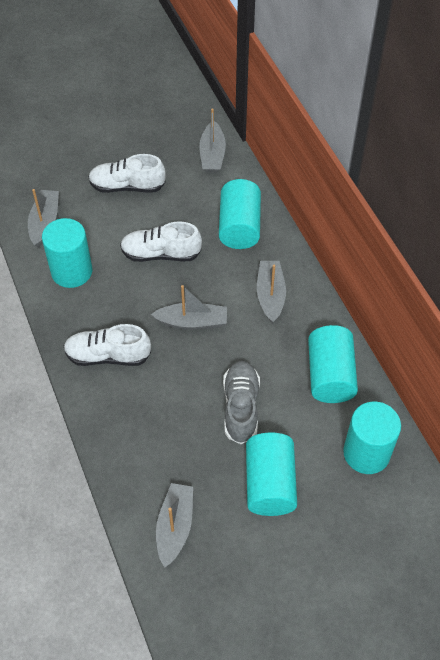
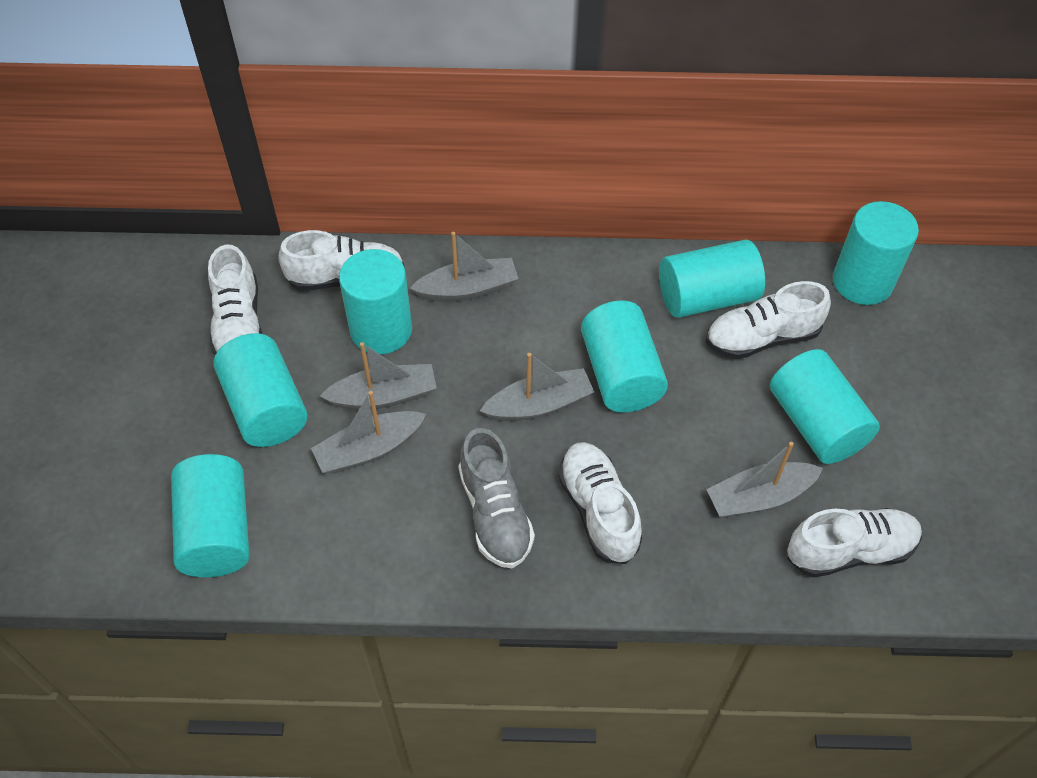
turquoise cylinder: 5 -> 7
white shoe: 3 -> 5

